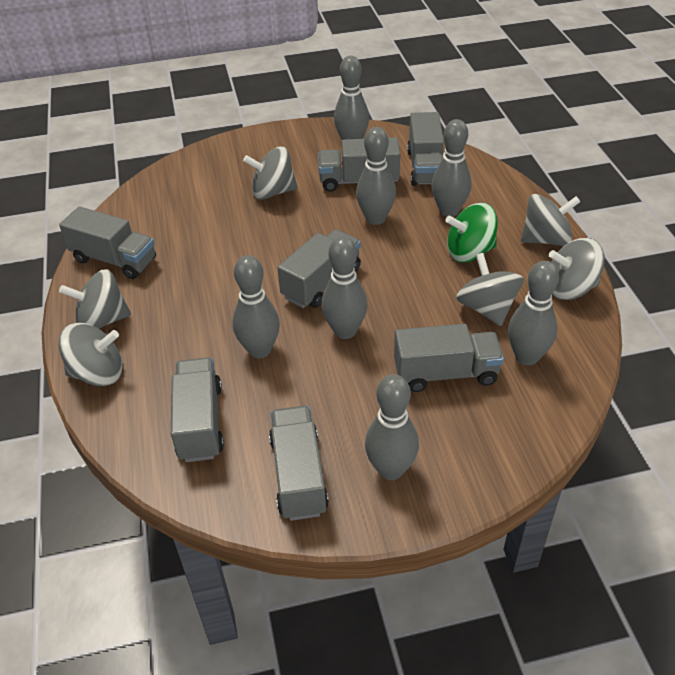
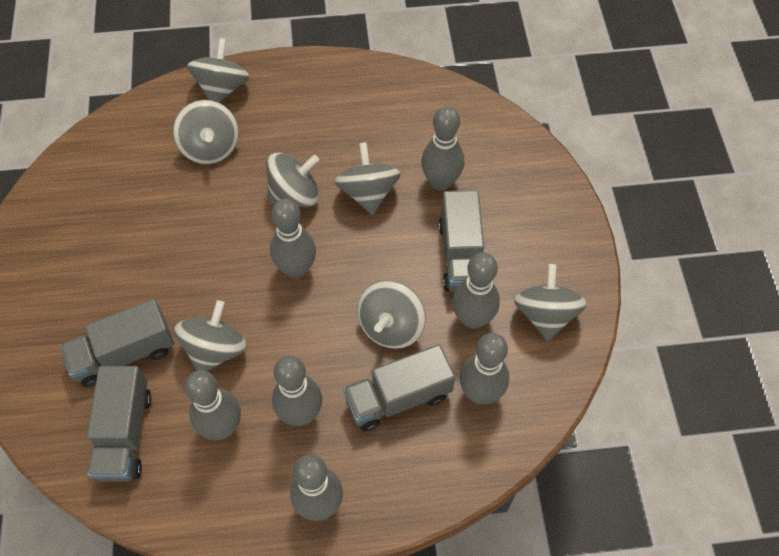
green spinning top: 1 -> 0
grey spinning top: 6 -> 7
grey truck: 7 -> 4

